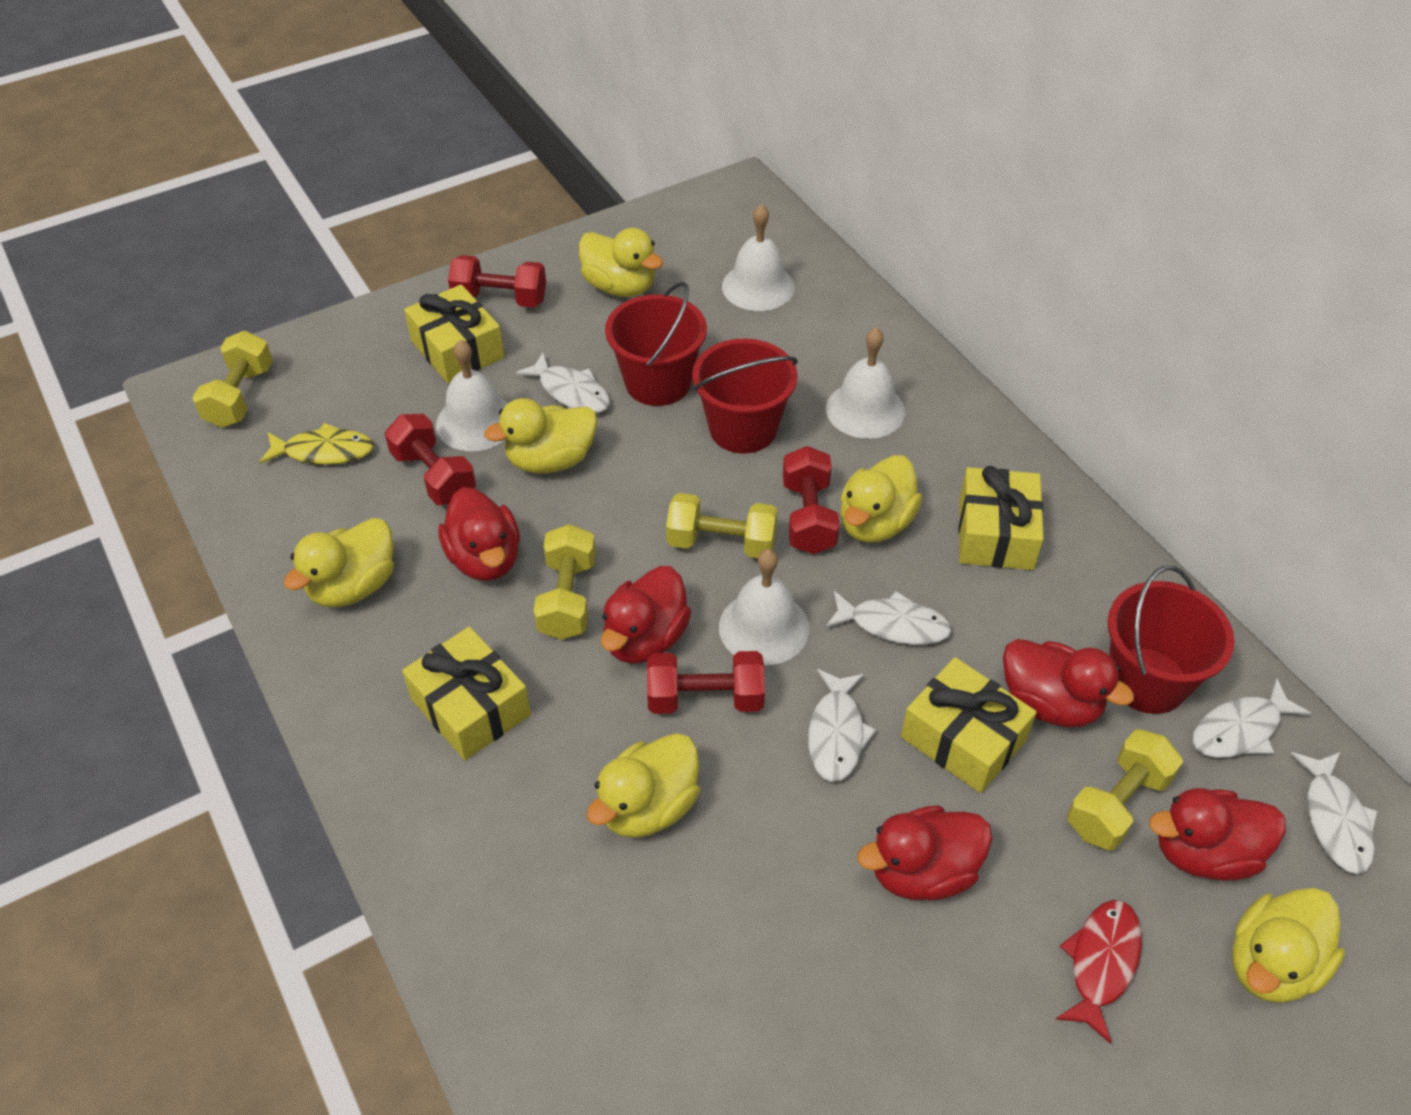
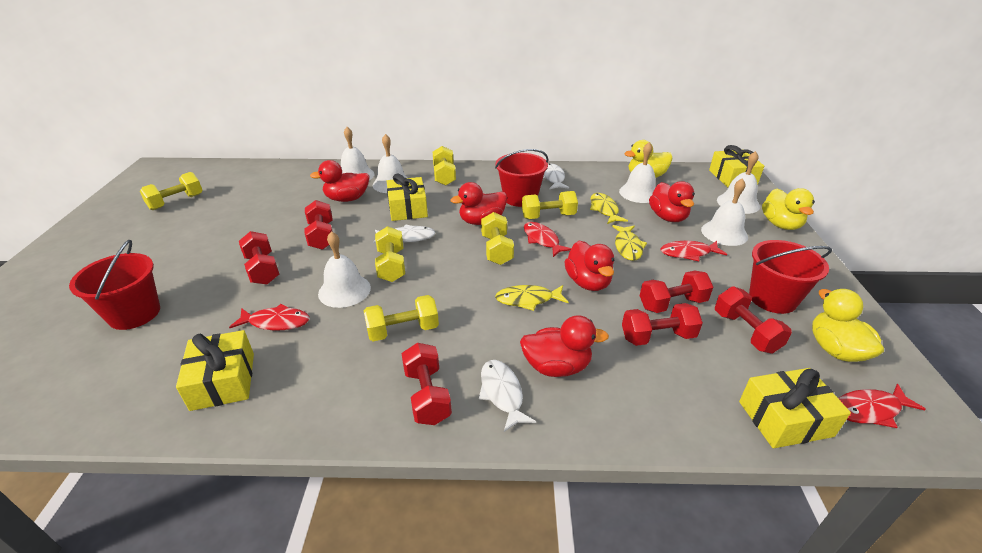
red dumbbell: 4 -> 6
red fish: 1 -> 4
white bell: 4 -> 6
white fish: 5 -> 3
yellow duck: 6 -> 3
yellow dumbbell: 4 -> 6
yellow fish: 1 -> 3

